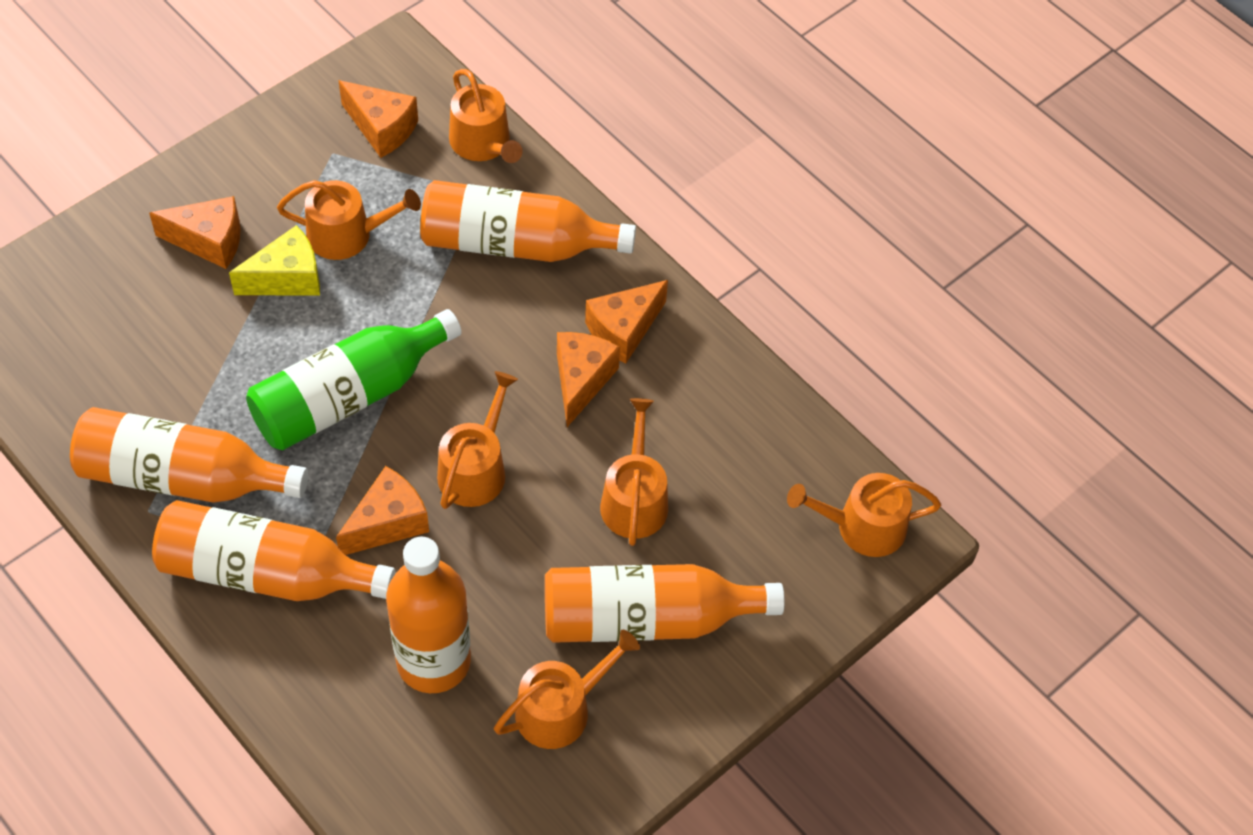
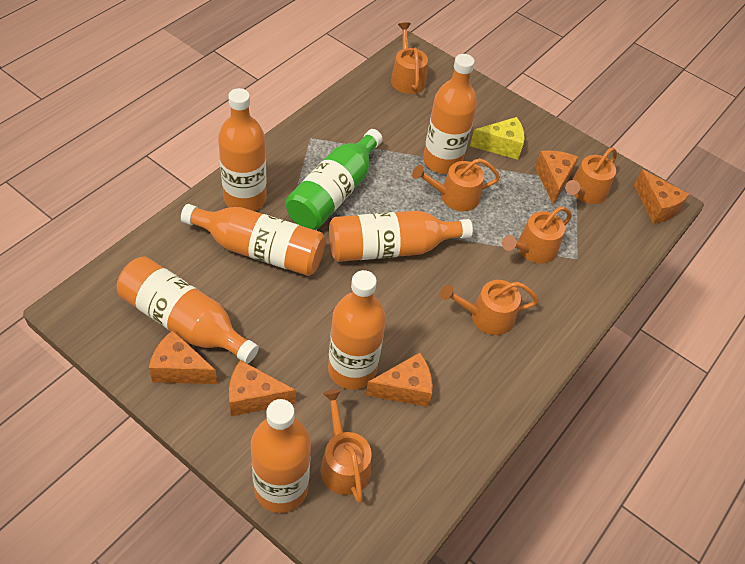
orange bottle: 5 -> 7

